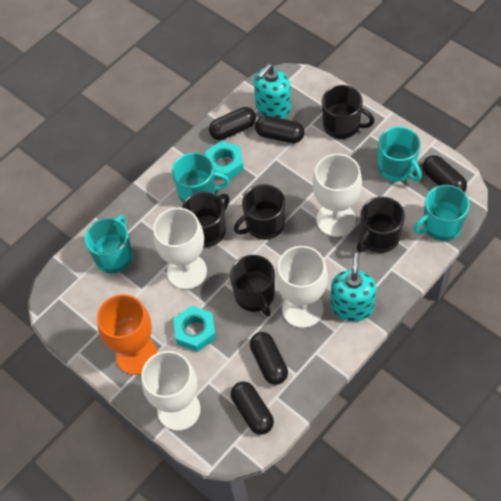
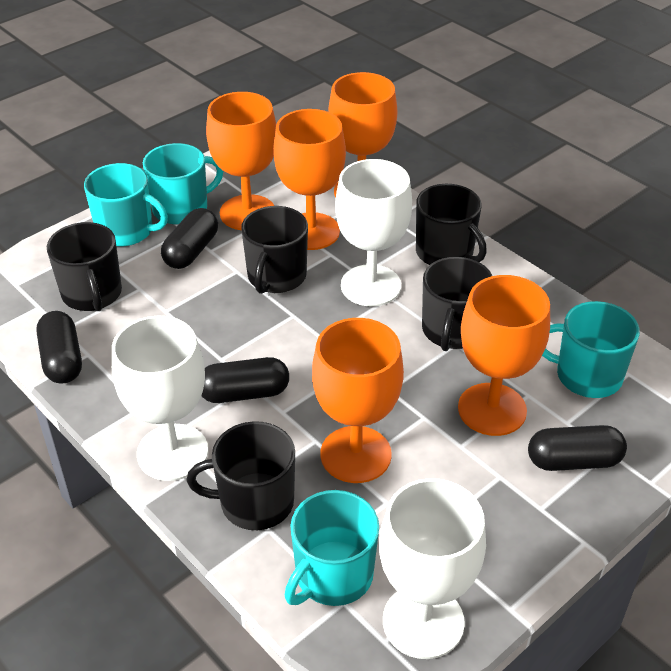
black capsule: 5 -> 4
orange goblet: 1 -> 5
turquoise nut: 2 -> 0
turquoise soap dispenser: 2 -> 0
white goblet: 4 -> 3

